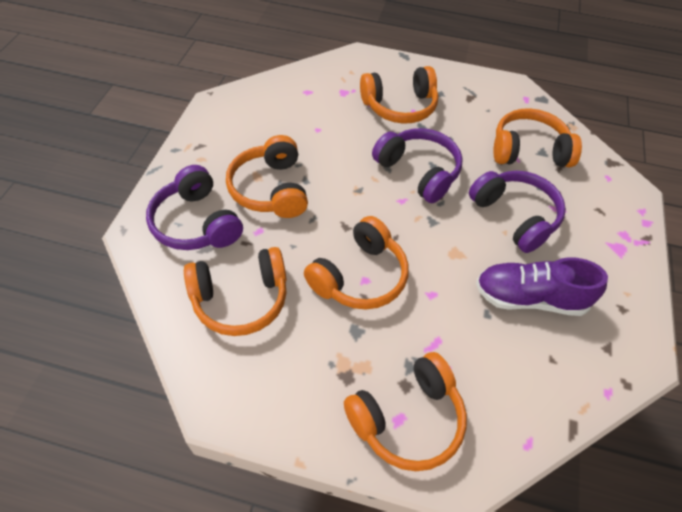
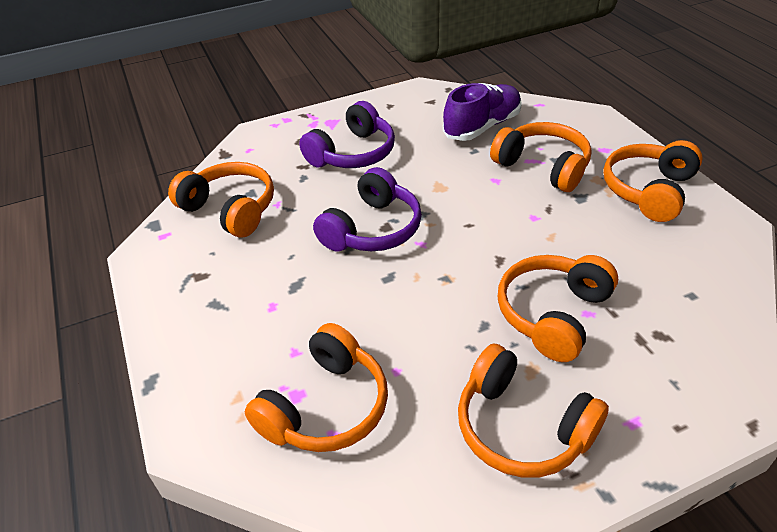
purple headphones: 3 -> 2

